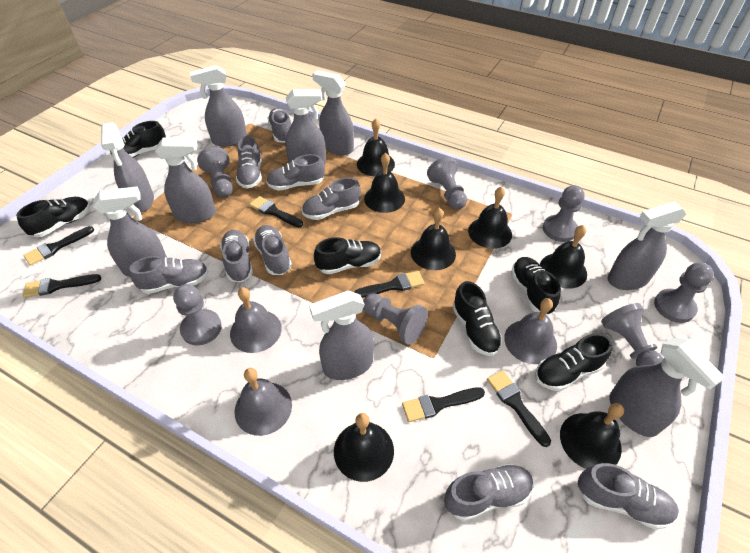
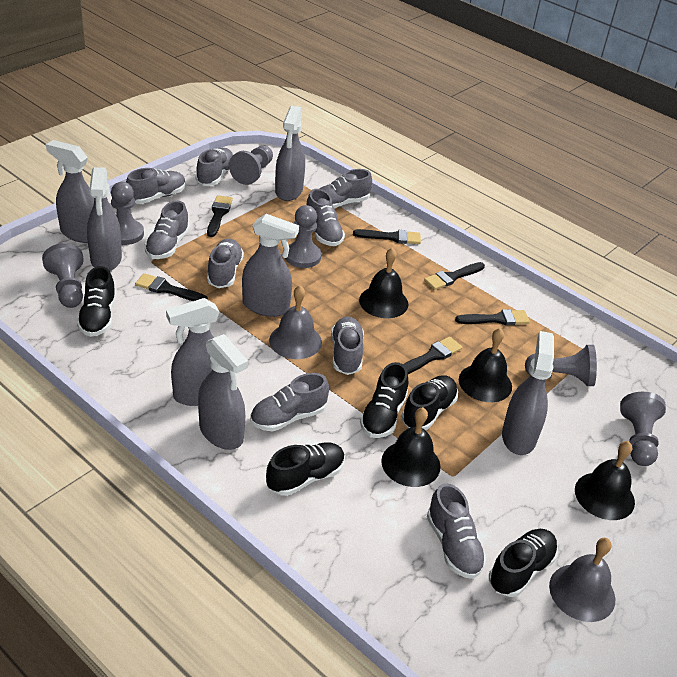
black bell: 7 -> 4
black shoe: 6 -> 5
grey bell: 3 -> 2
grey pawn: 7 -> 6
grey spray bottle: 9 -> 7

